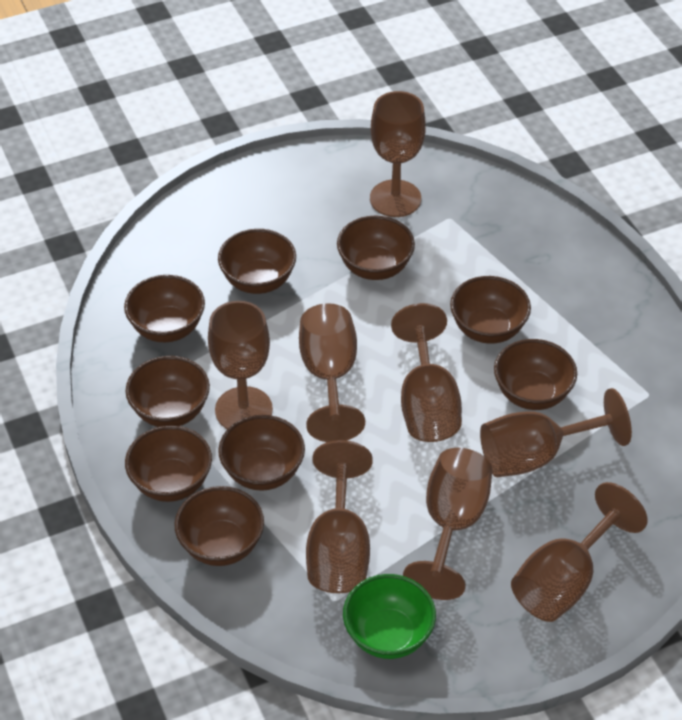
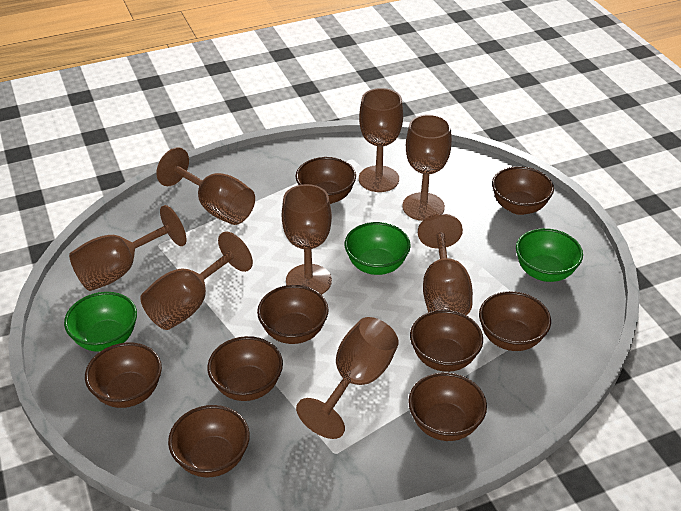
green bowl: 1 -> 3

